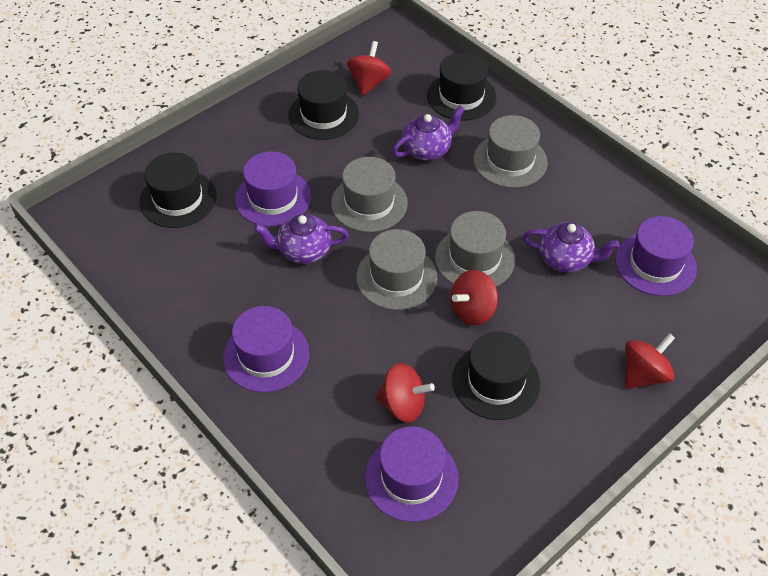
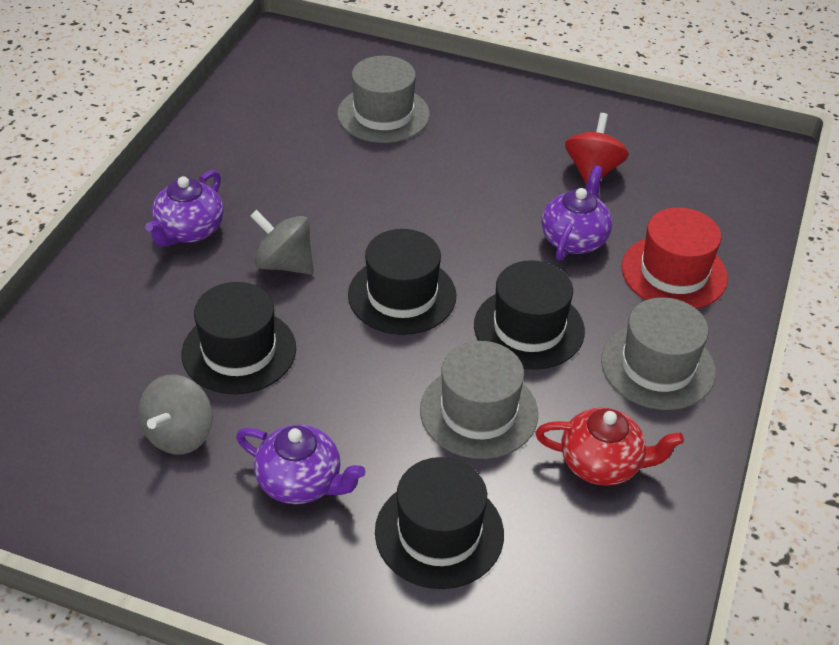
grey hat: 4 -> 3
grey spinning top: 0 -> 2
purple hat: 4 -> 0
red hat: 0 -> 1
red spinning top: 4 -> 1
red teapot: 0 -> 1

